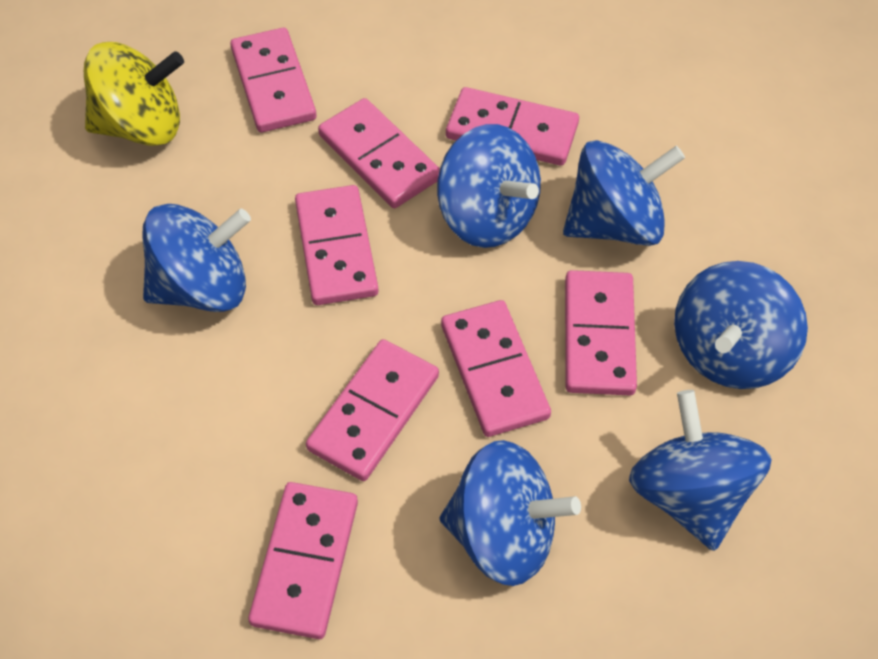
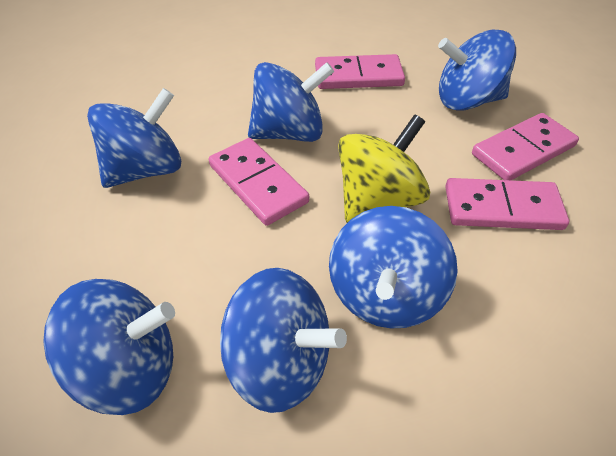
pink domino: 8 -> 4

